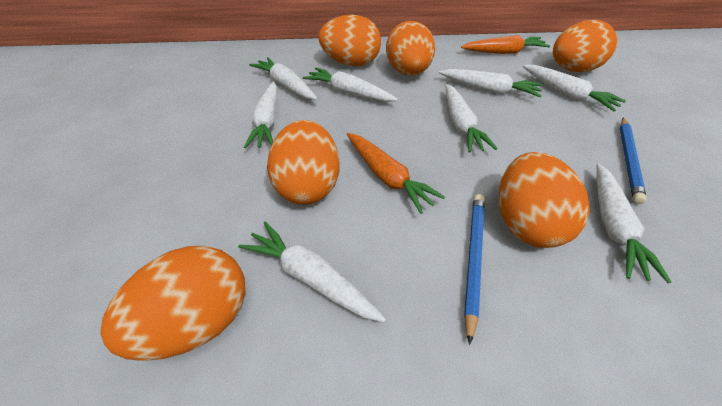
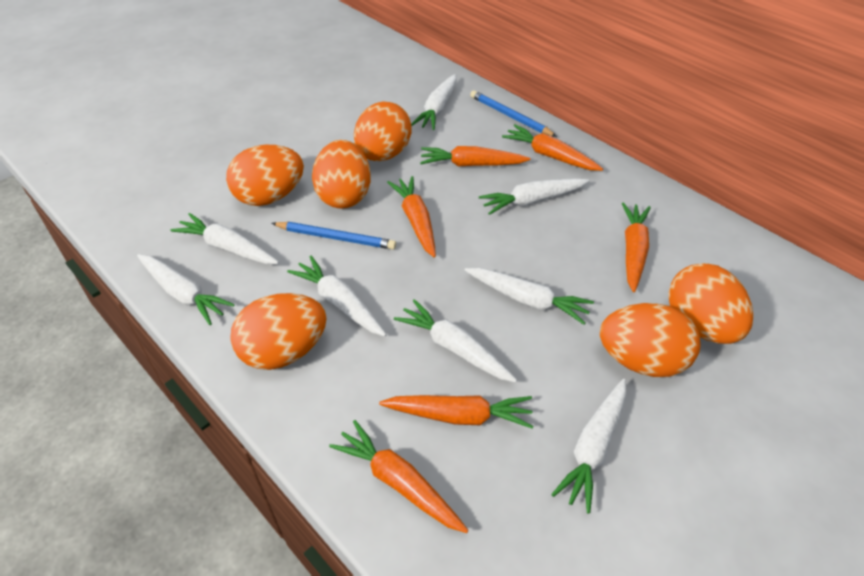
orange carrot: 2 -> 6

